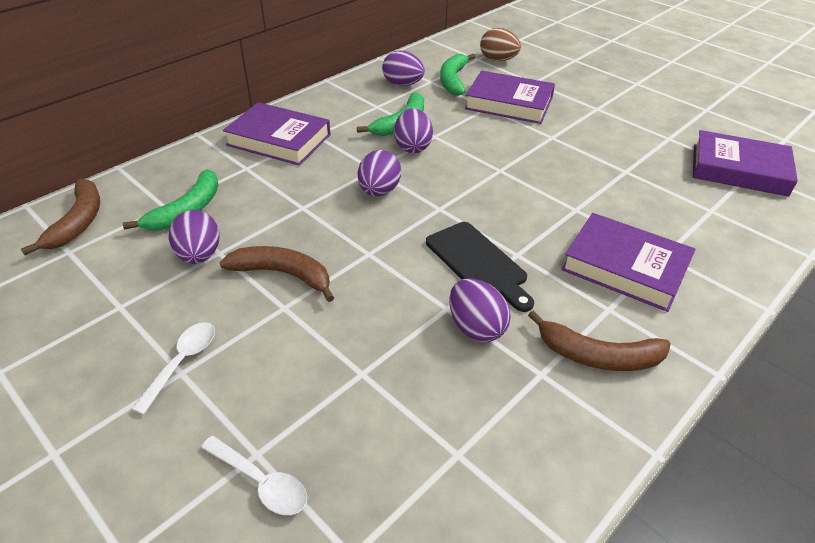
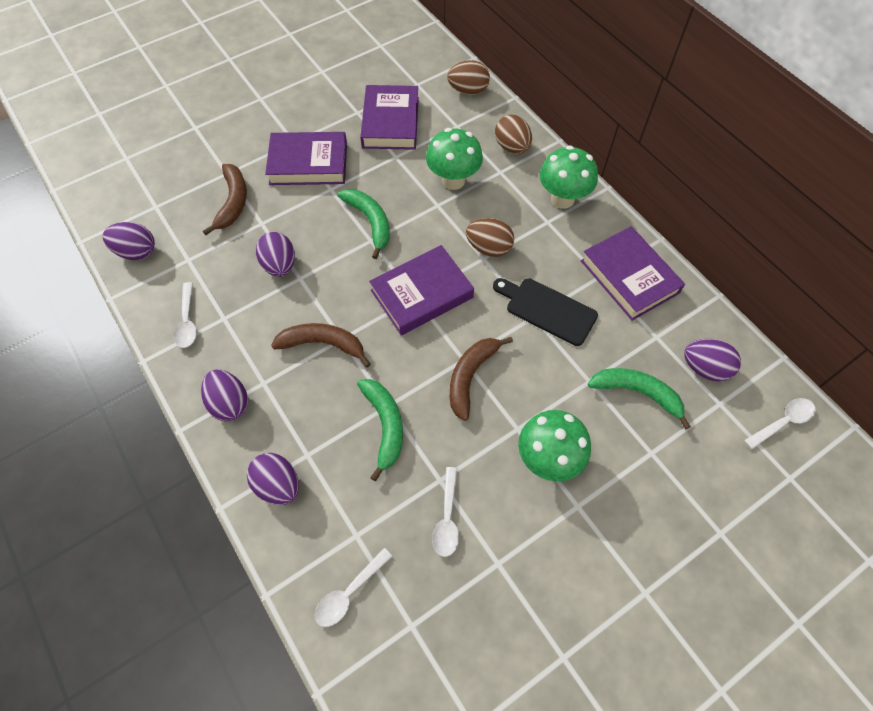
brown egg: 1 -> 3
green mushroom: 0 -> 3
white spoon: 2 -> 4

